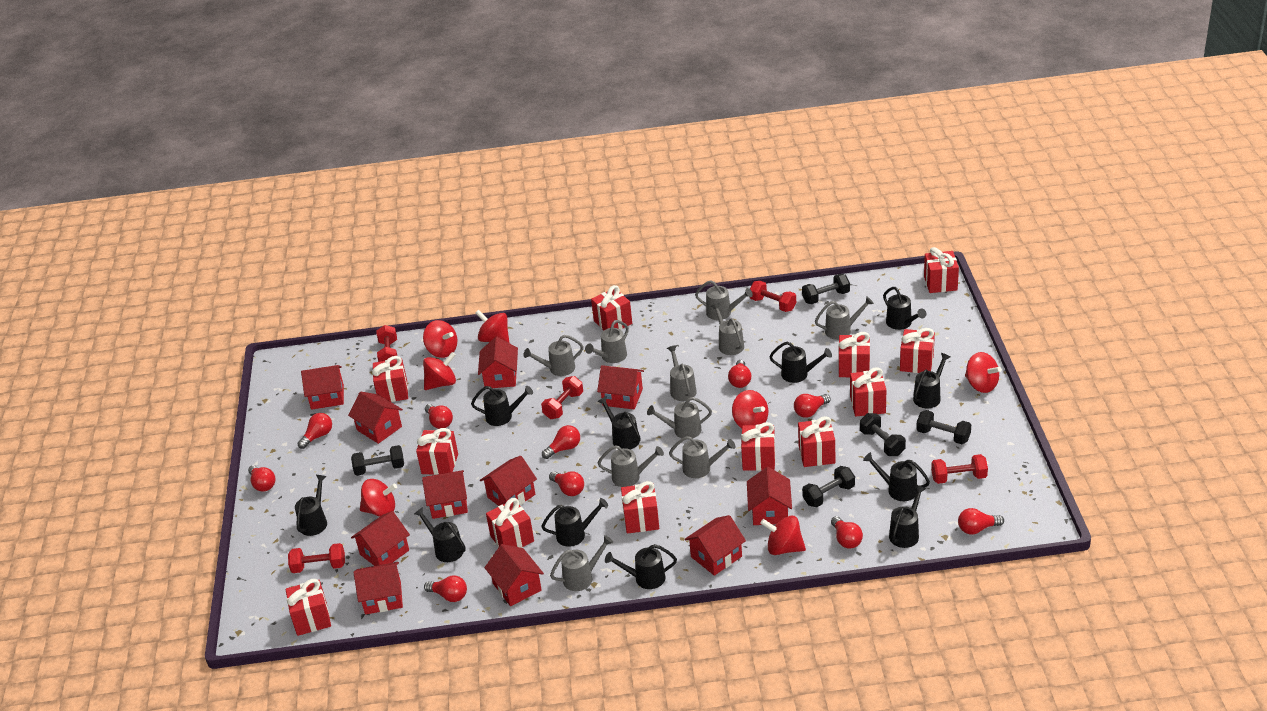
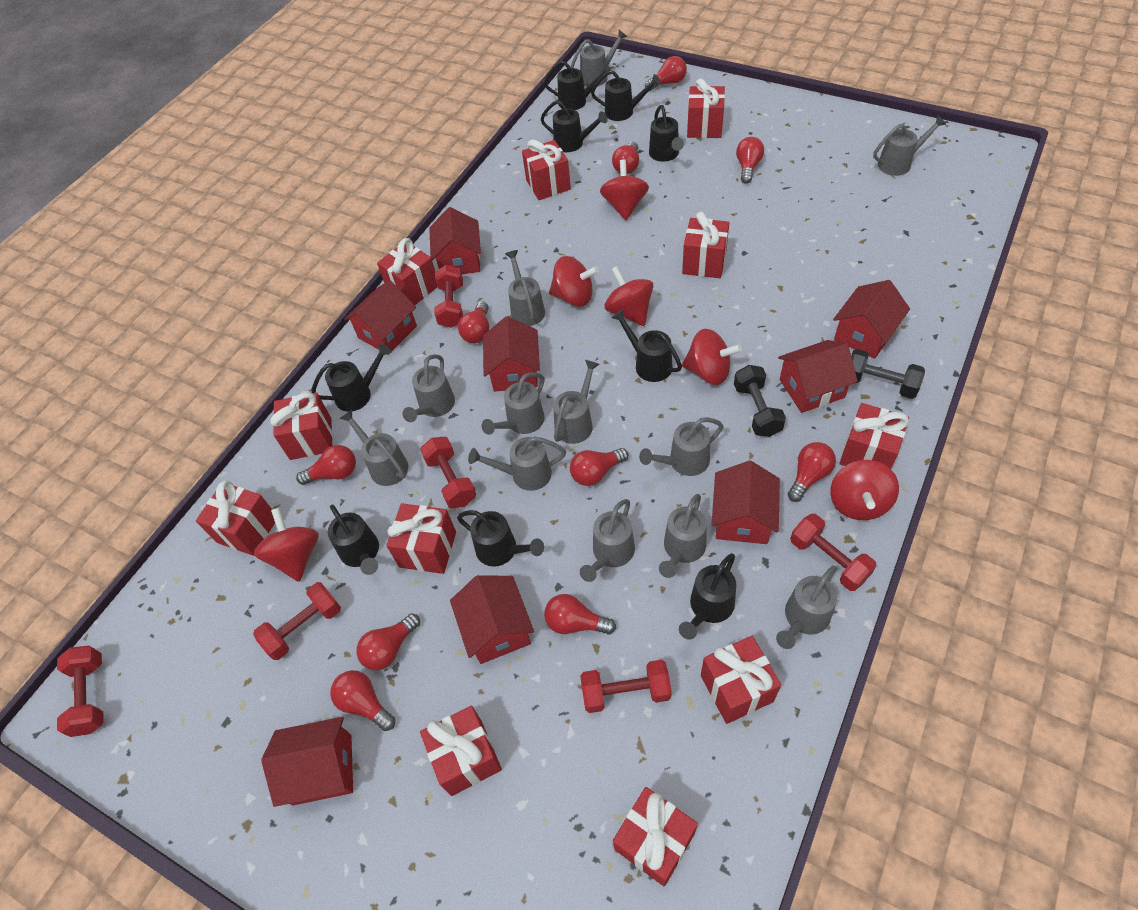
black dumbbell: 5 -> 2
black watering can: 11 -> 9
grey watering can: 10 -> 12
red dumbbell: 5 -> 6
red gift: 12 -> 11
red house: 11 -> 8
red spinning top: 7 -> 6

